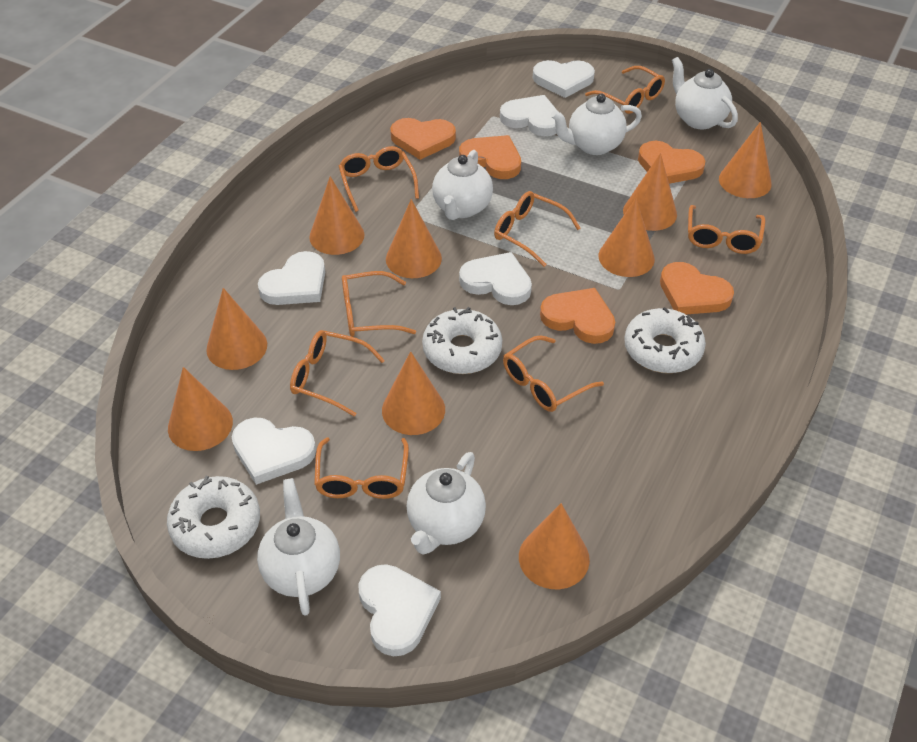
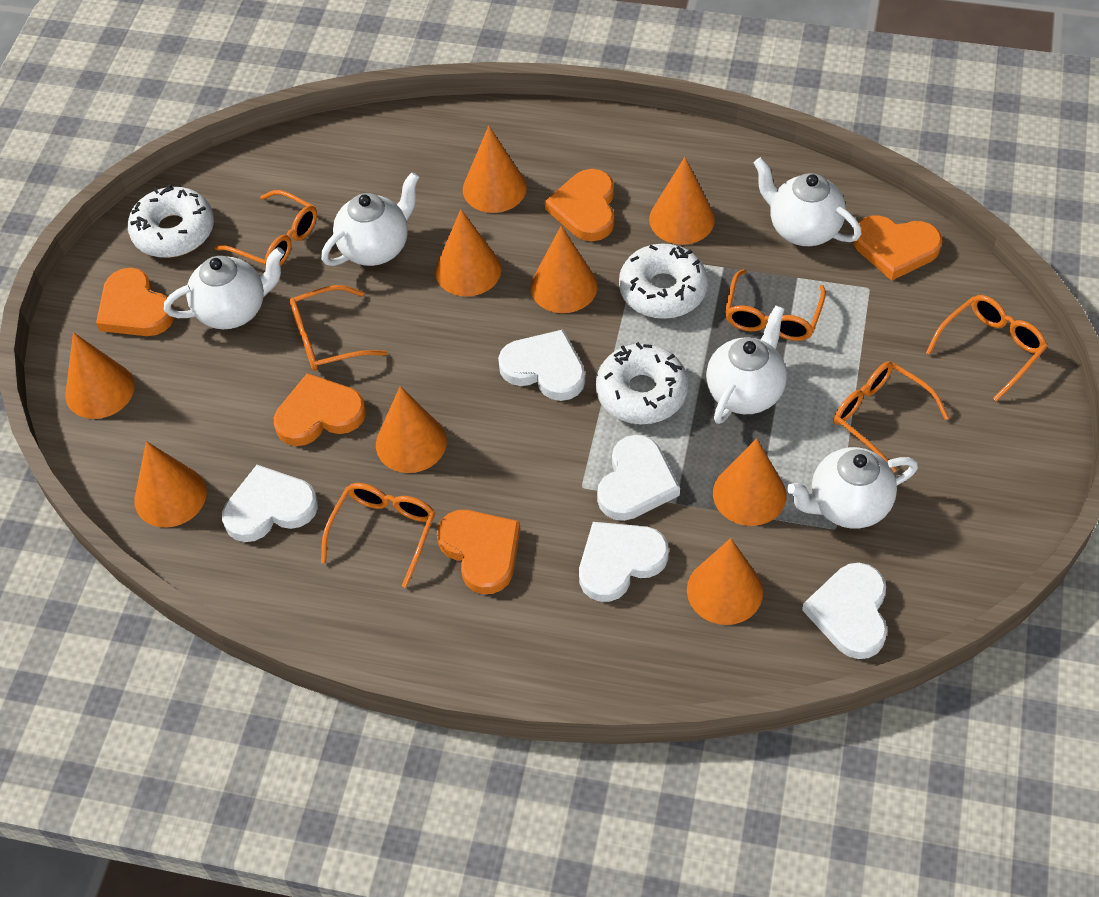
orange glasses: 8 -> 6
white heart: 6 -> 5

